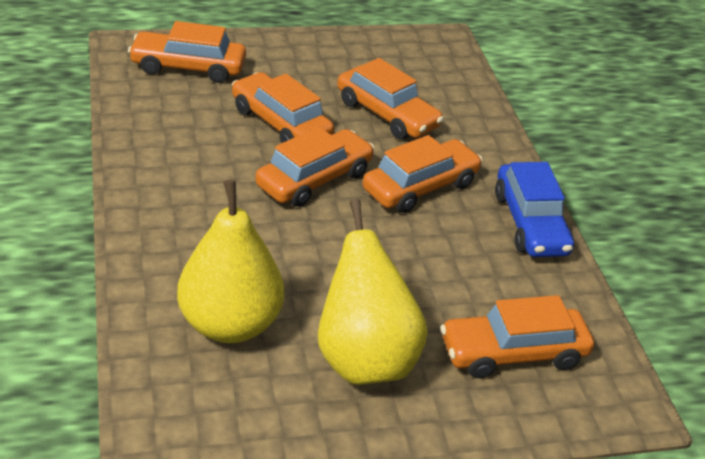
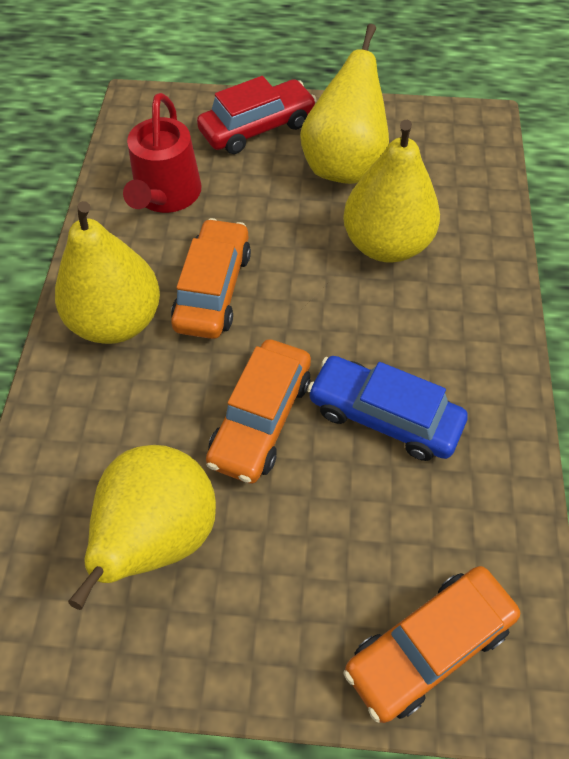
orange car: 6 -> 3
red car: 0 -> 1
red watering can: 0 -> 1
yellow pear: 2 -> 4

